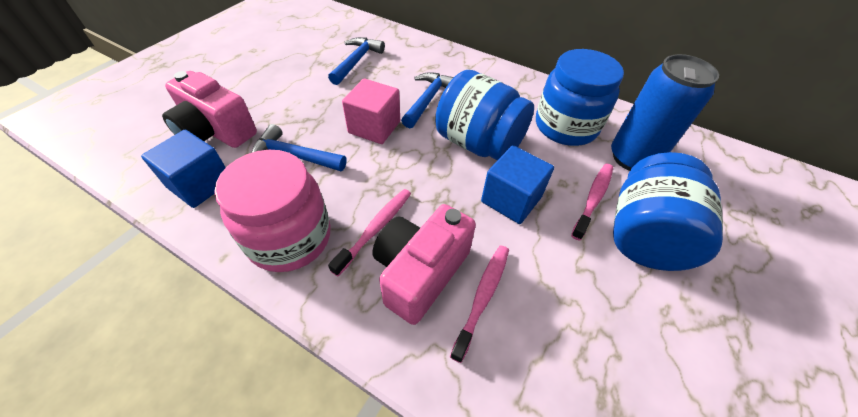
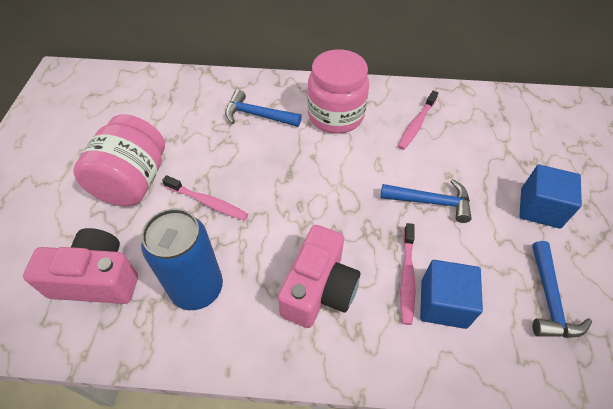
blue jar: 3 -> 0
pink cube: 1 -> 0
pink jar: 1 -> 2

